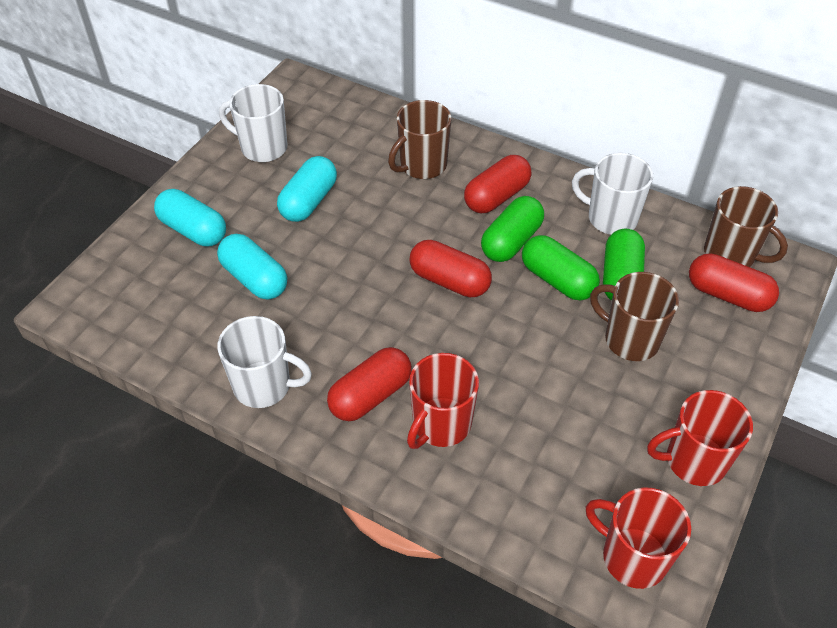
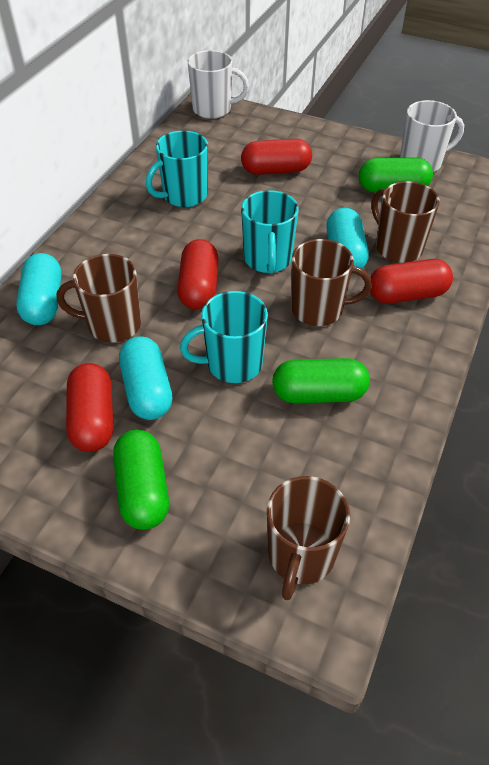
brown mug: 3 -> 4
red mug: 3 -> 0
turquoise mug: 0 -> 3
white mug: 3 -> 2

